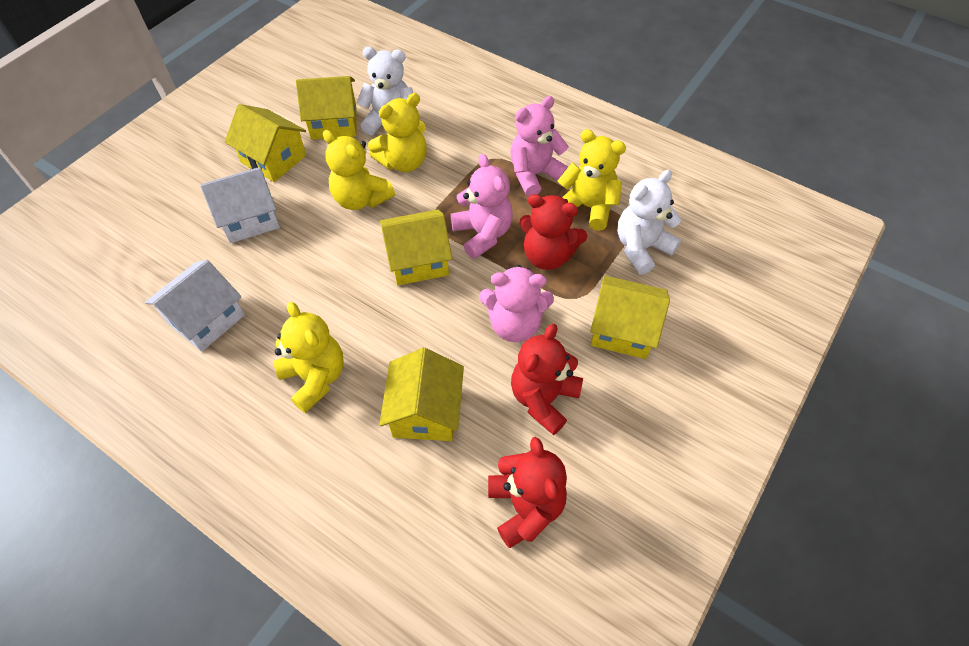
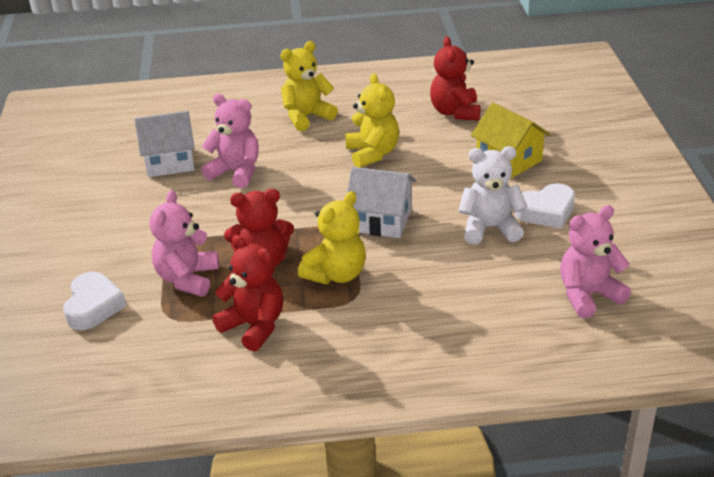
white heart: 0 -> 2
white teddy bear: 2 -> 1
yellow house: 5 -> 1
yellow teddy bear: 4 -> 3

